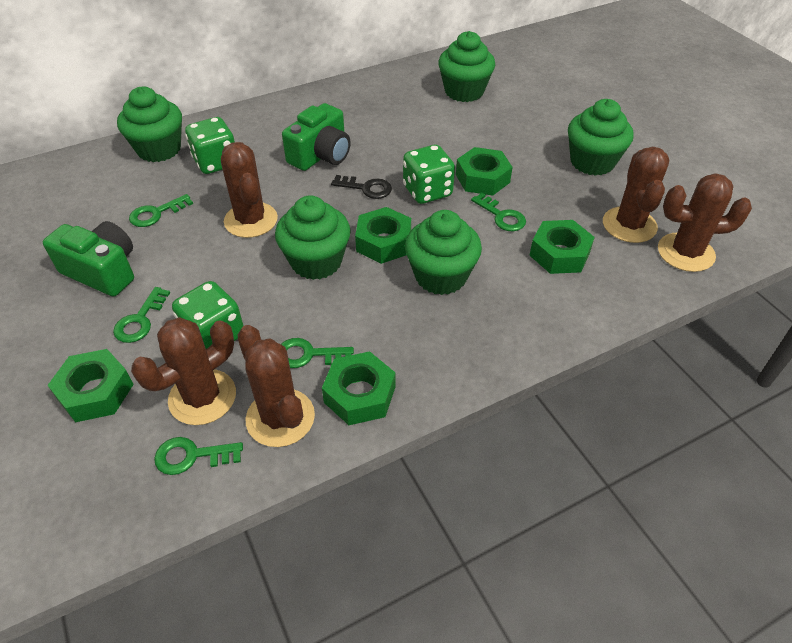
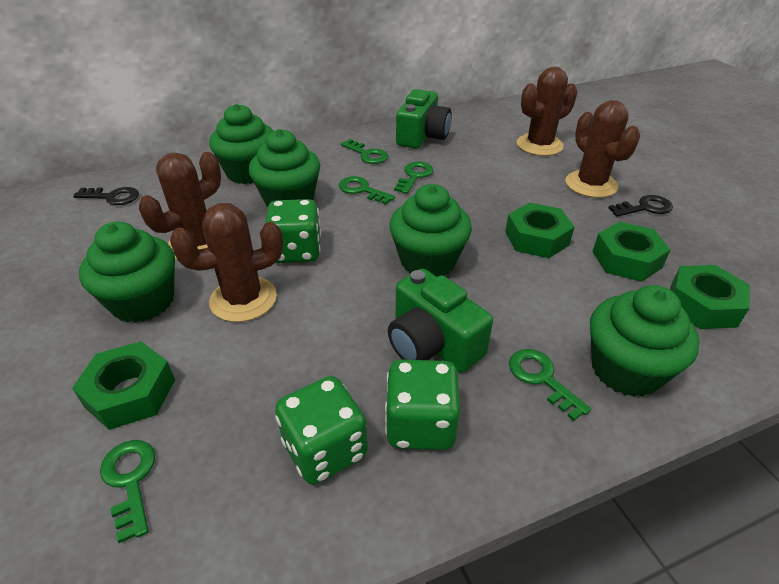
black key: 1 -> 2
brown cactus: 5 -> 4
green nut: 5 -> 4

